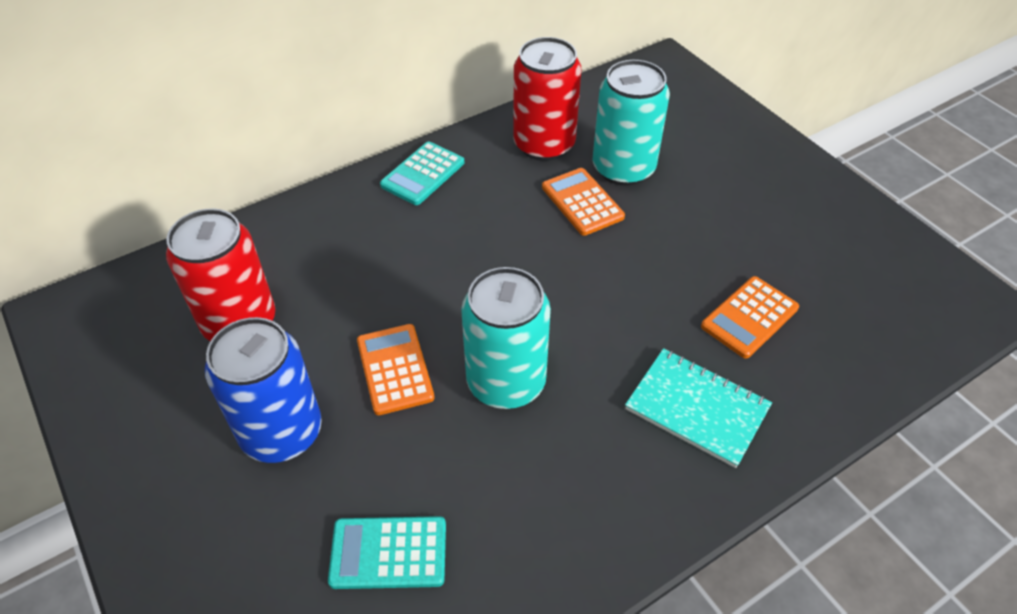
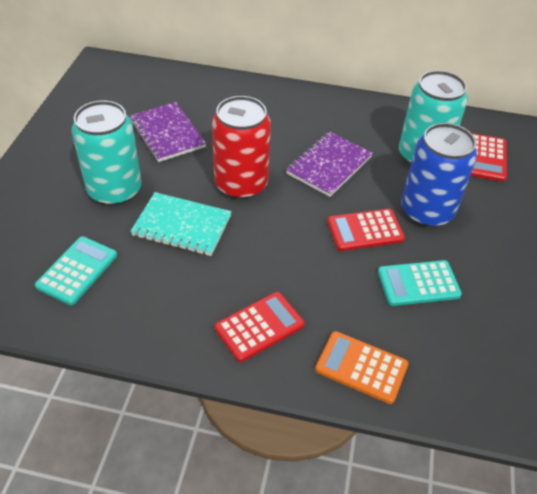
orange calculator: 3 -> 1
purple notebook: 0 -> 2
red calculator: 0 -> 3
red can: 2 -> 1

